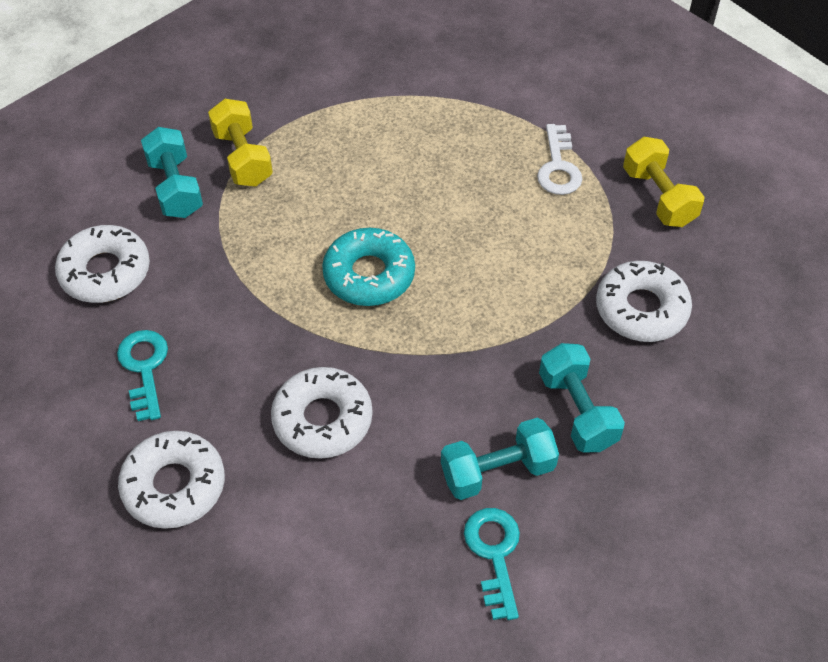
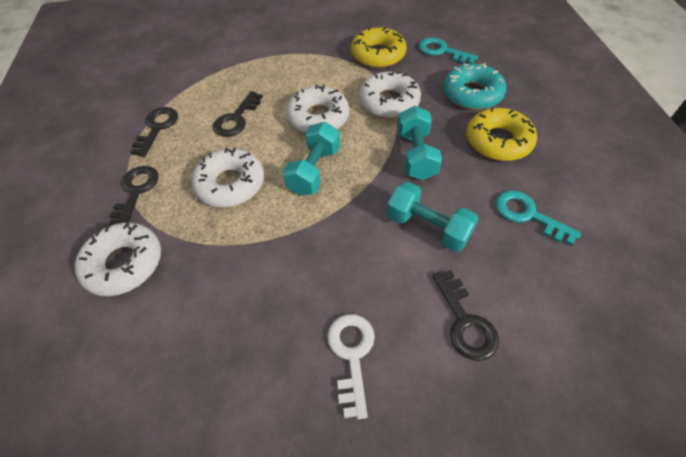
black key: 0 -> 4
yellow donut: 0 -> 2
yellow dumbbell: 2 -> 0

